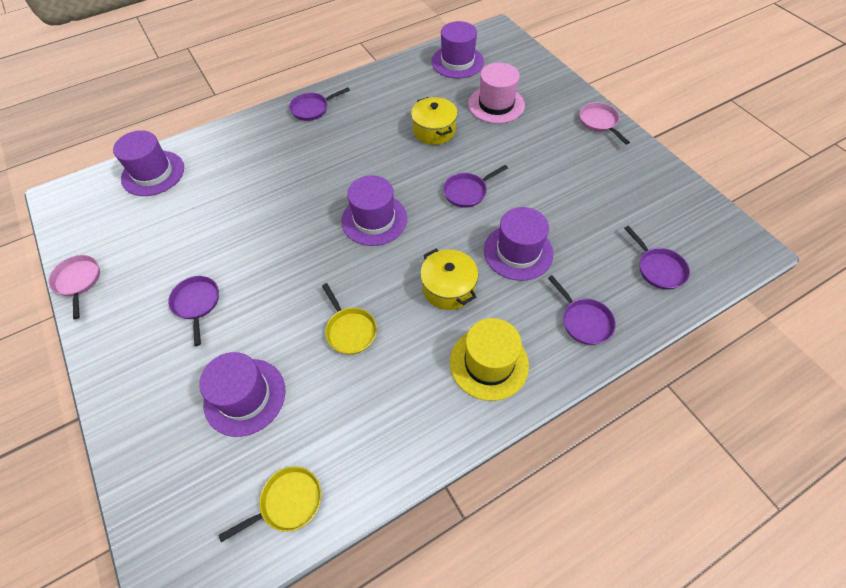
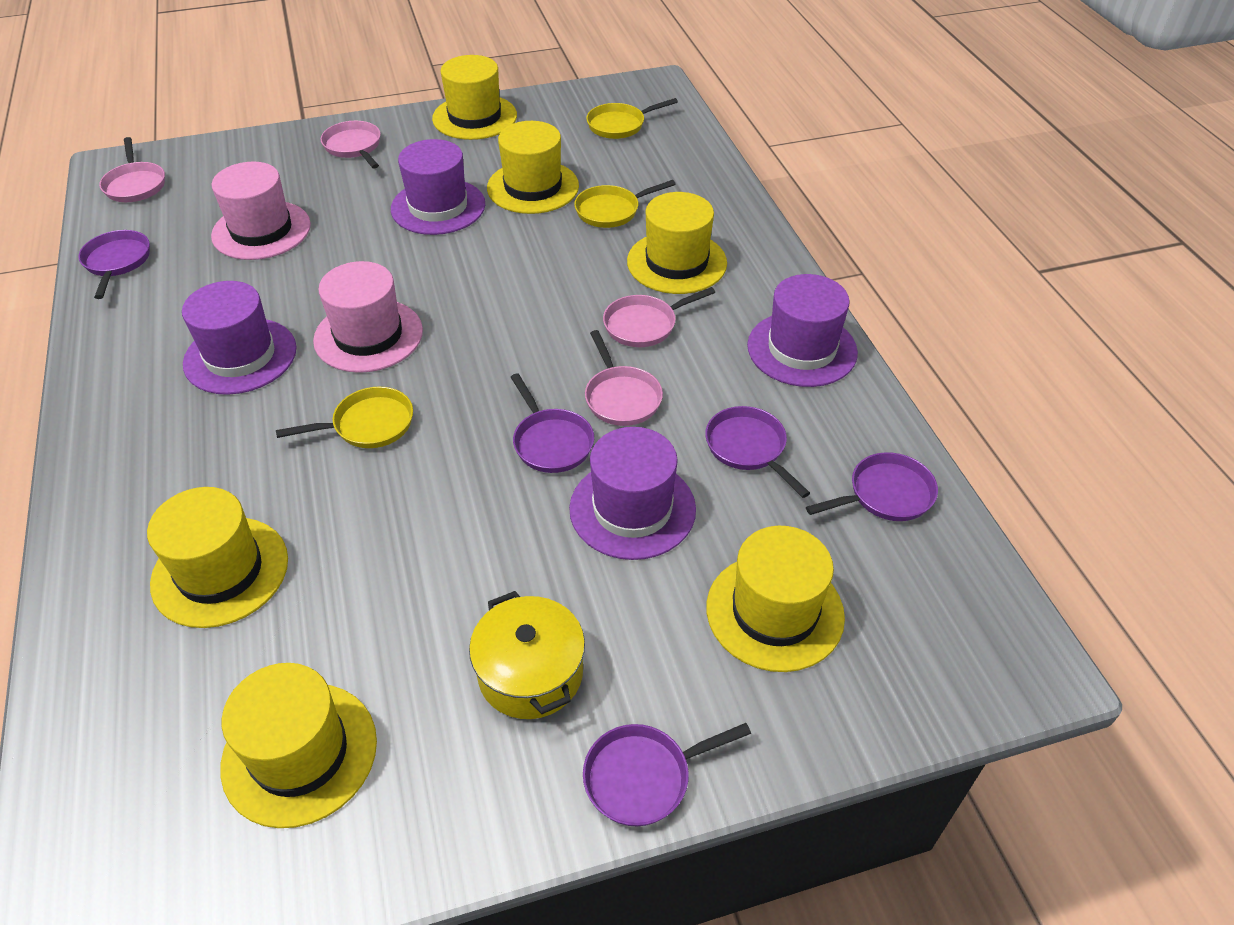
pink hat: 1 -> 2
pink pan: 2 -> 4
purple hat: 5 -> 4
yellow hat: 1 -> 6
yellow pan: 2 -> 3
yellow pot: 2 -> 1

